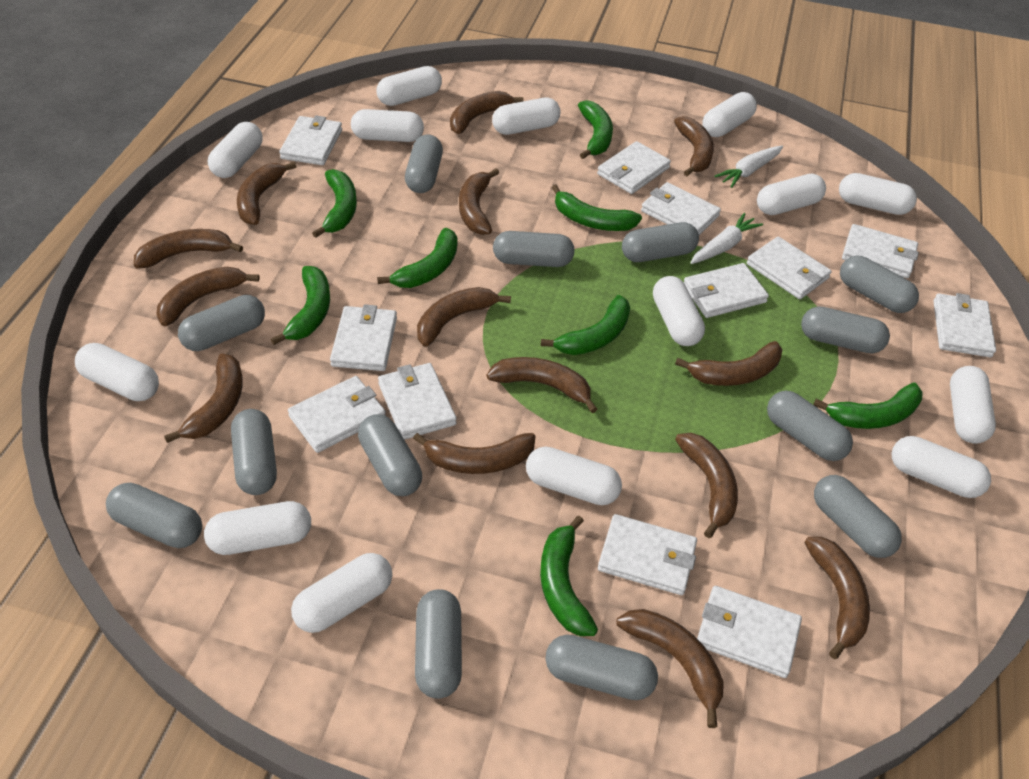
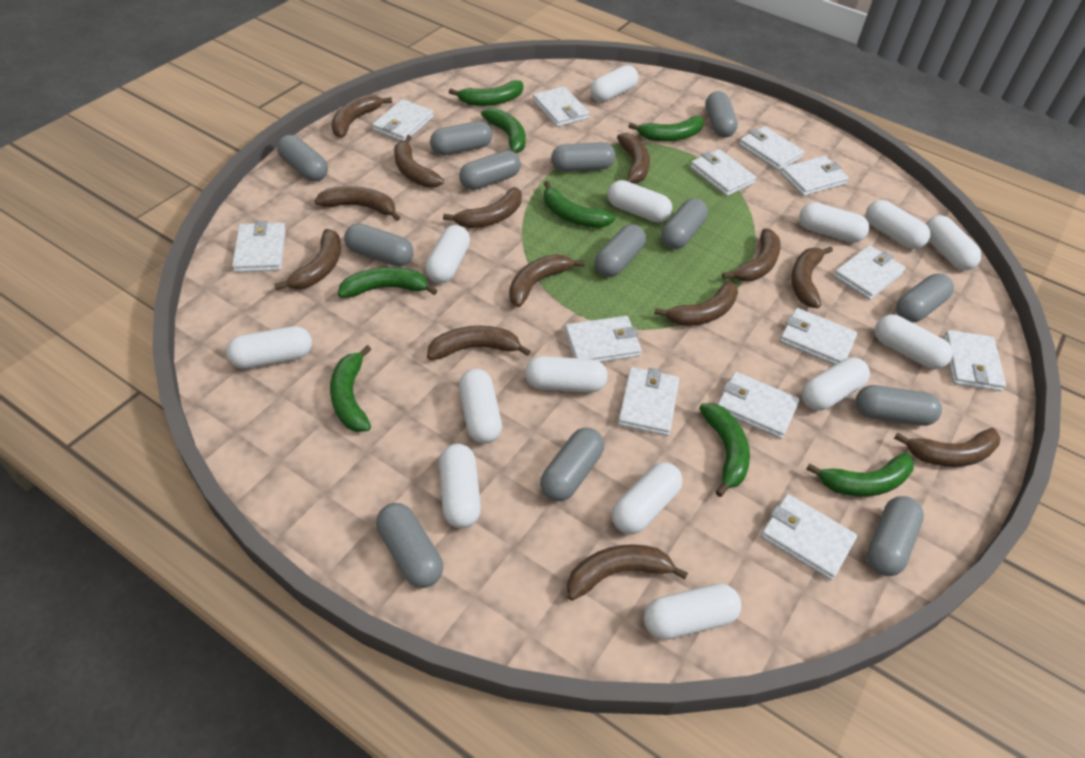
brown banana: 14 -> 13
white carrot: 2 -> 0
white wallet: 12 -> 13

